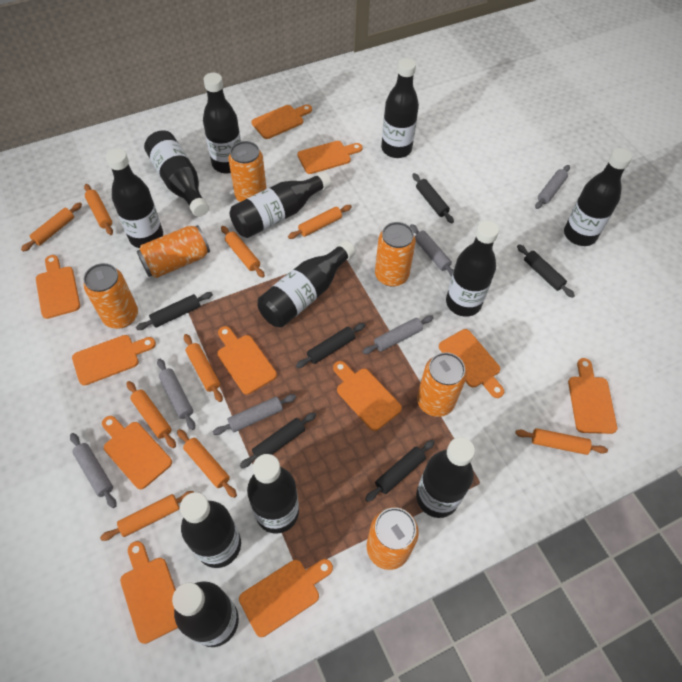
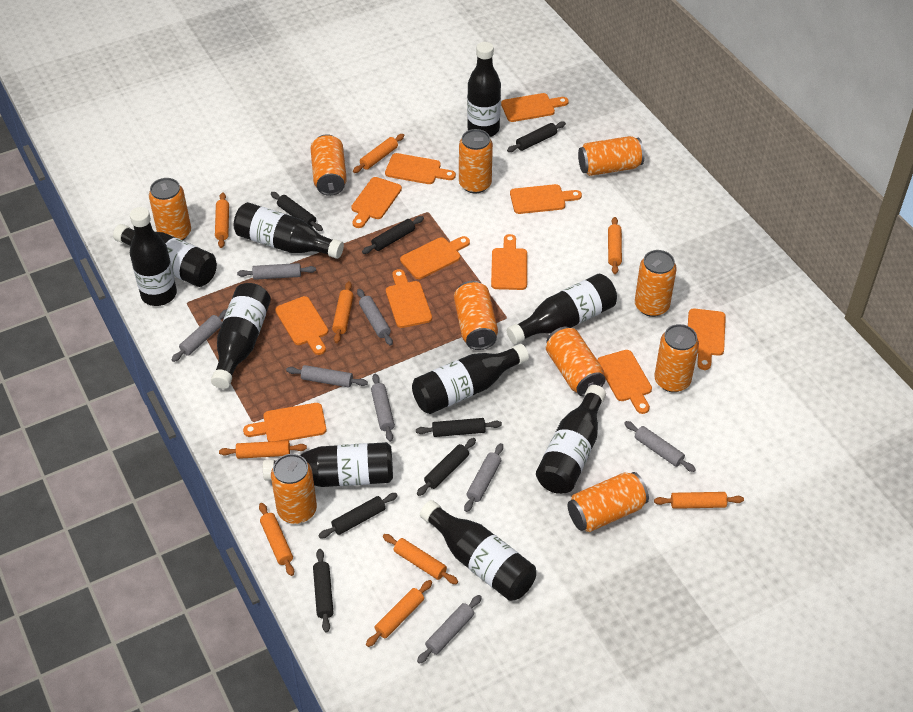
black bottle: 12 -> 10
black rolling pin: 6 -> 7
grey rolling pin: 6 -> 8
orange can: 6 -> 10

